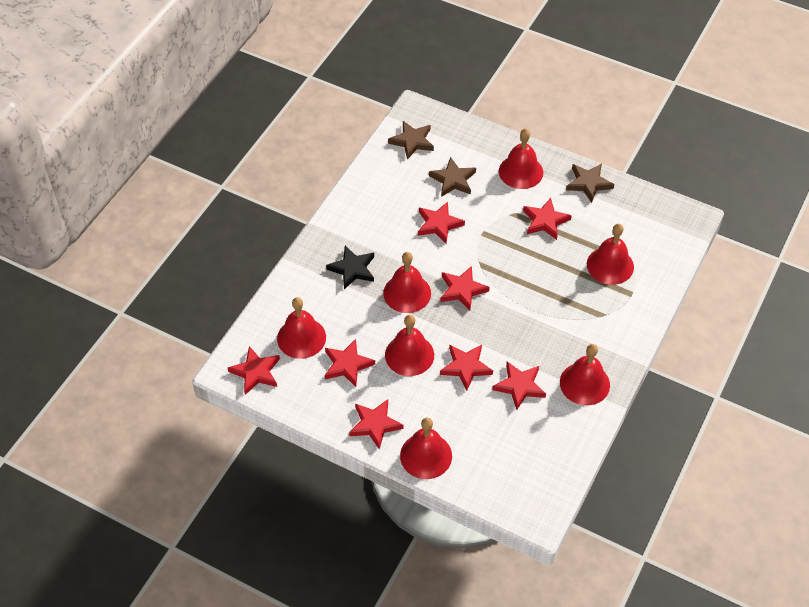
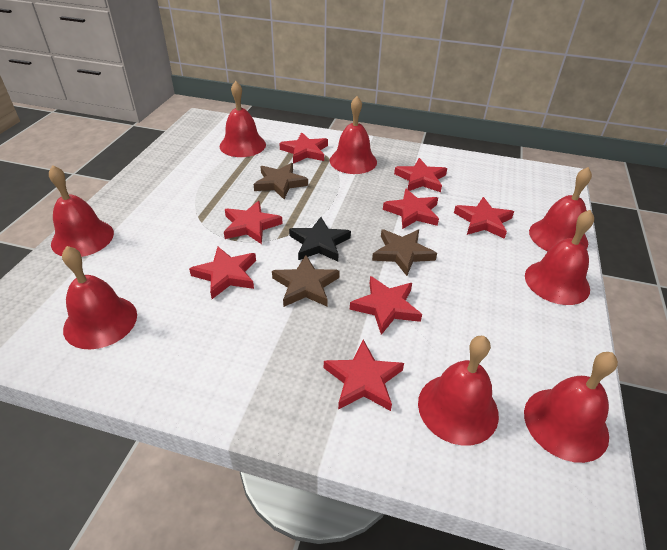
red bell: 7 -> 8

